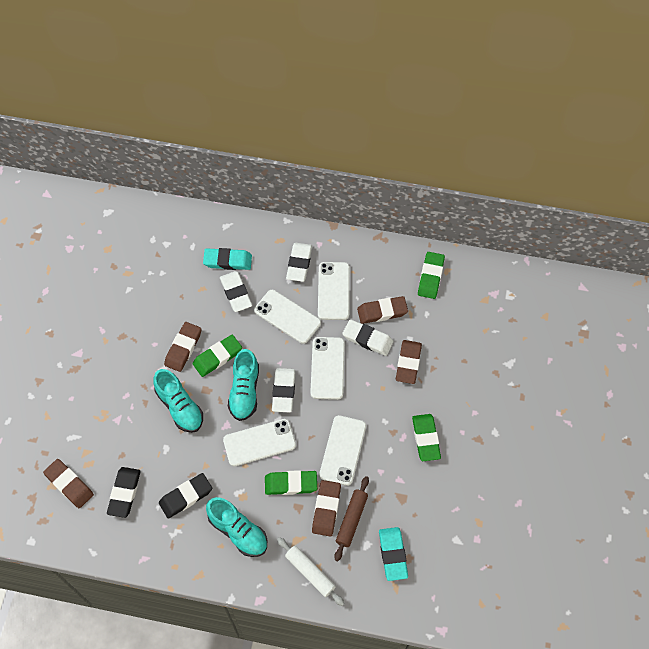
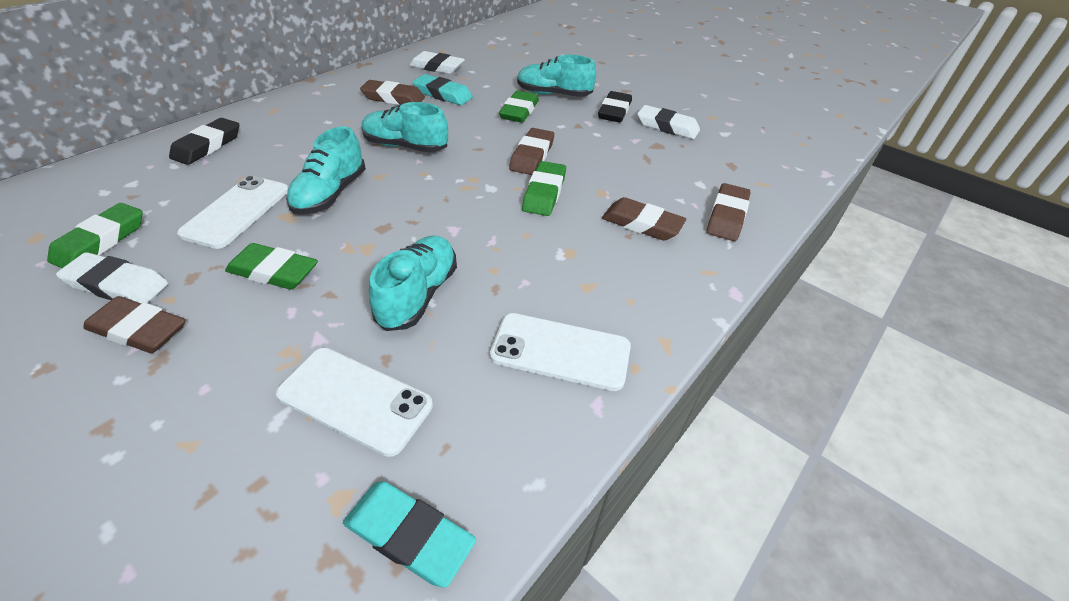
brown rolling pin: 1 -> 0
turquoise shoe: 3 -> 4
white eraser: 4 -> 3
white phone: 5 -> 3
white rolling pin: 1 -> 0

